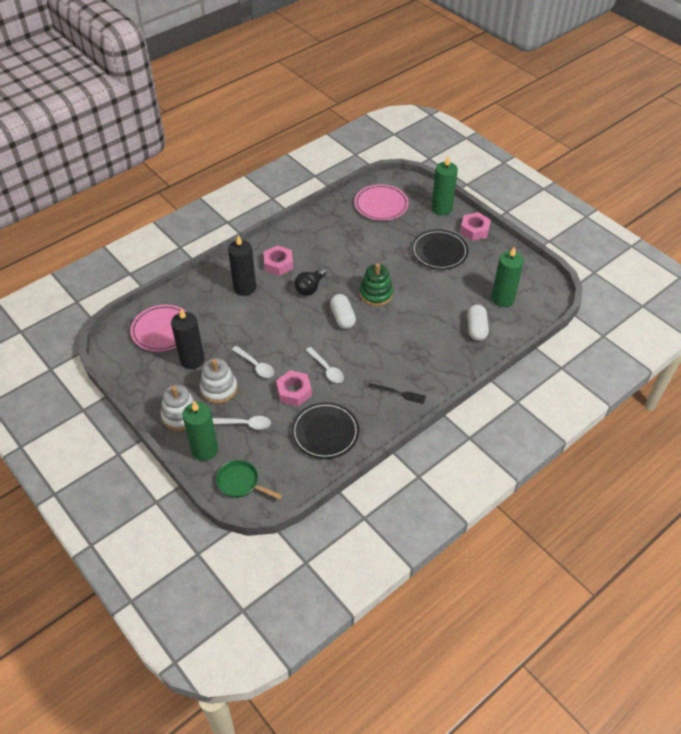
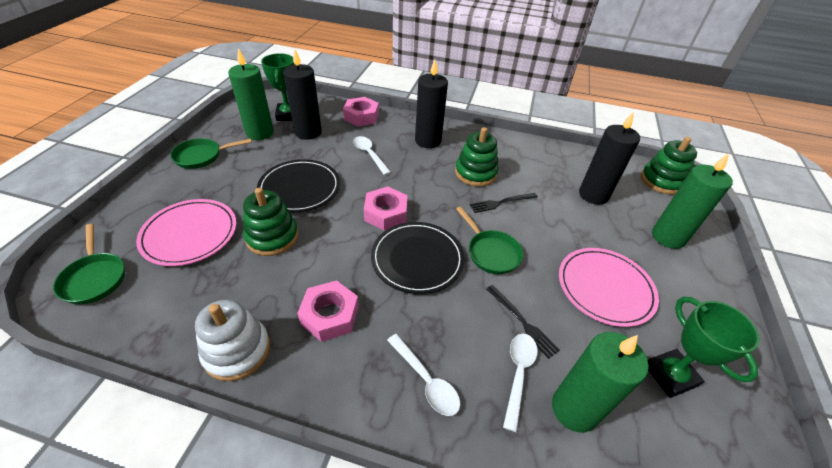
black candle: 2 -> 3
black fork: 1 -> 2
black light bulb: 1 -> 0
green pan: 1 -> 3
green stacking toy: 1 -> 3
green trophy: 0 -> 2
white capsule: 2 -> 0
white stacking toy: 2 -> 1

